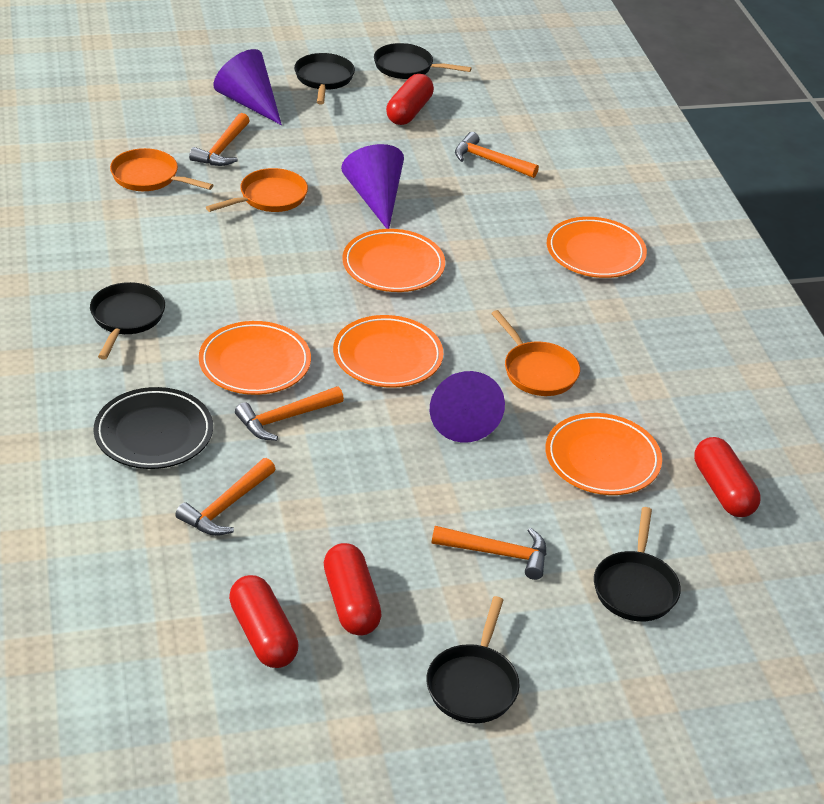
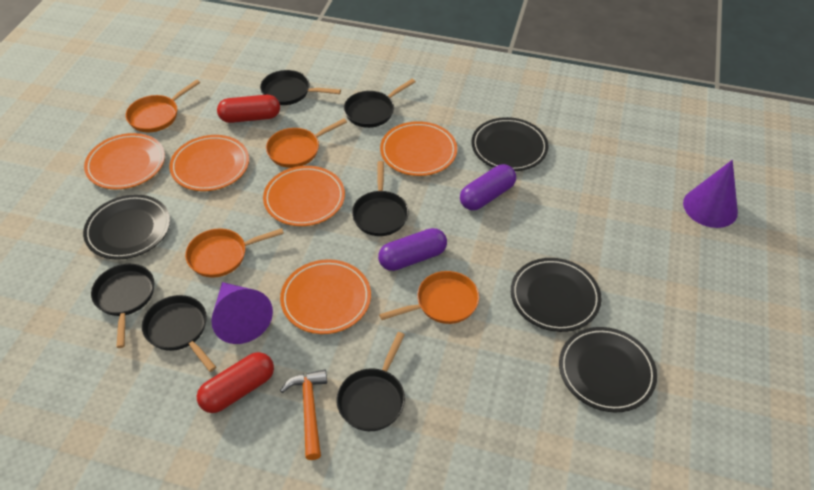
black pan: 5 -> 6
black plate: 1 -> 4
orange hammer: 5 -> 1
orange pan: 3 -> 4
purple capsule: 0 -> 2
purple cone: 3 -> 2
red capsule: 4 -> 2

